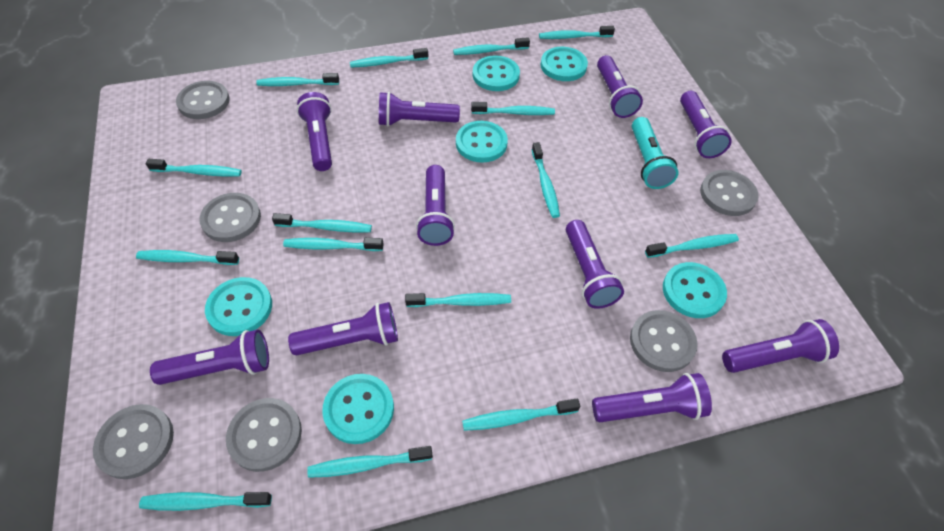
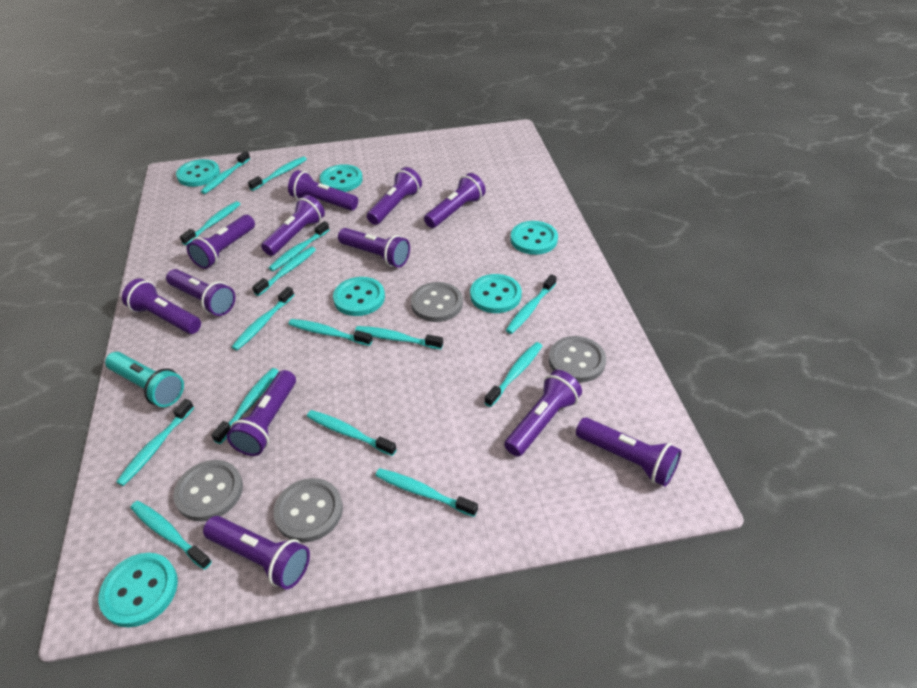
grey button: 6 -> 4
purple flashlight: 10 -> 12

